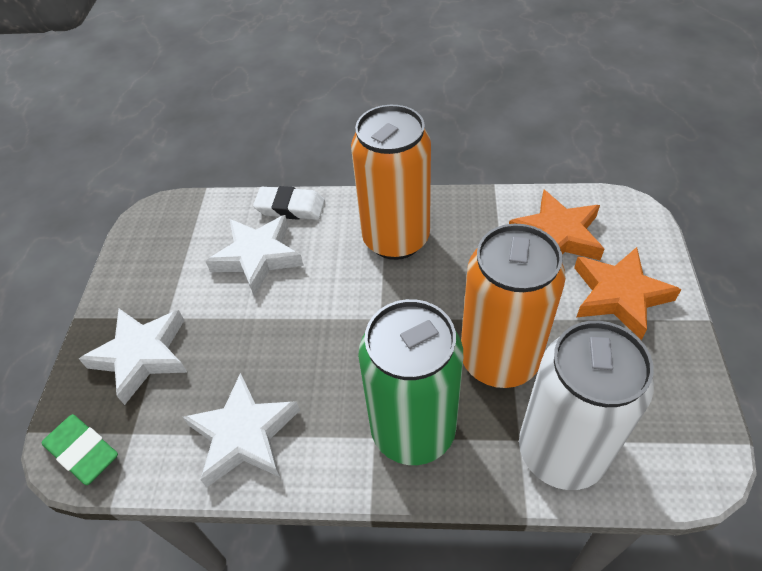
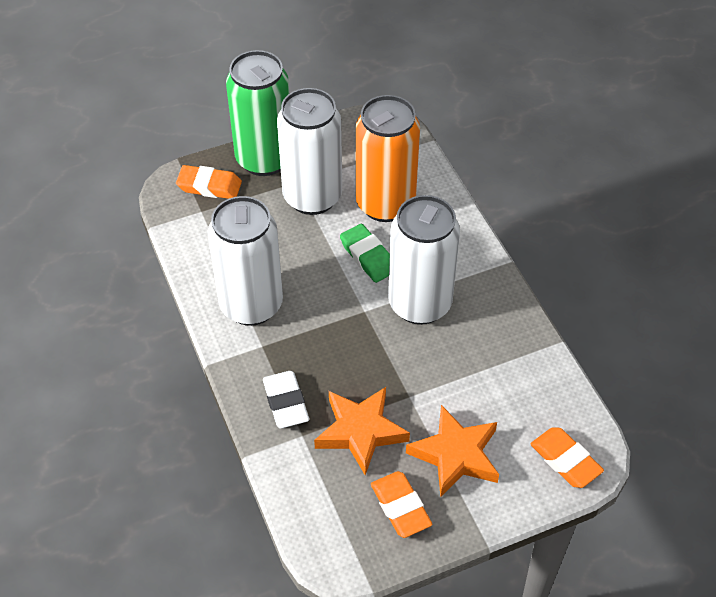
orange can: 2 -> 1
orange eraser: 0 -> 3
white can: 1 -> 3
white star: 3 -> 0

